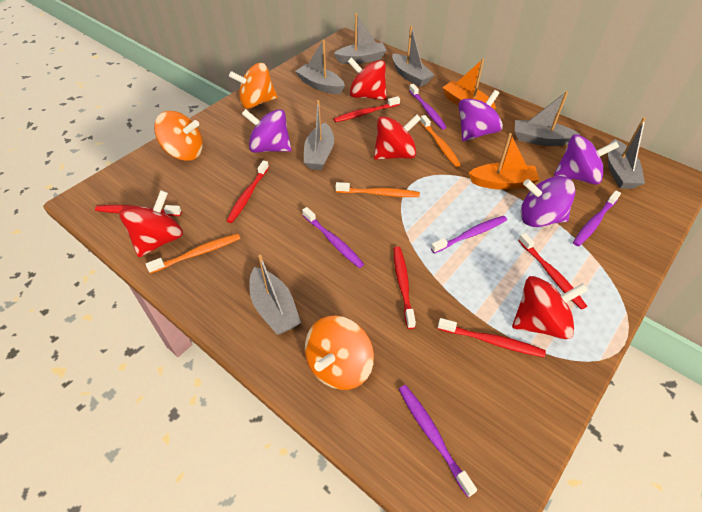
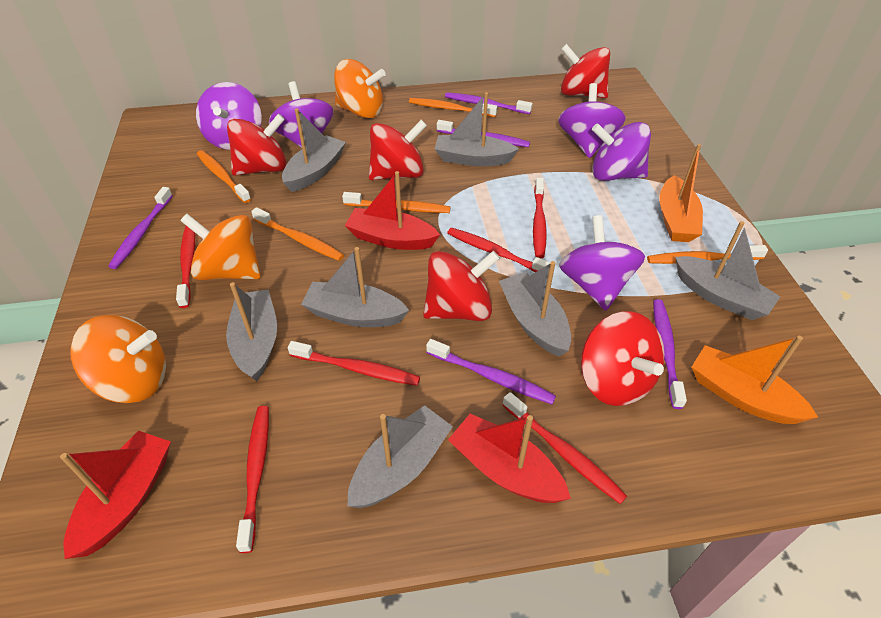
orange toothbrush: 3 -> 5
purple spinning top: 4 -> 5
red boat: 0 -> 3
red spinning top: 4 -> 5

